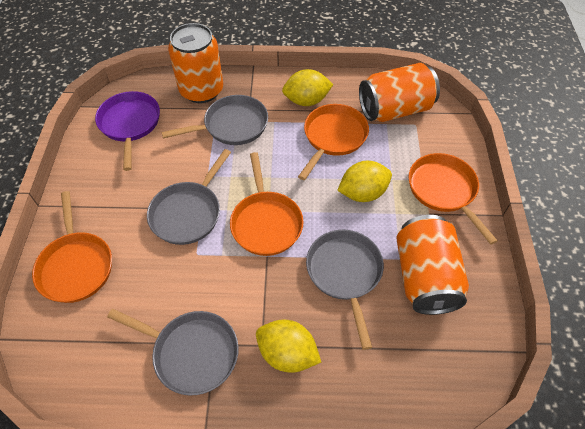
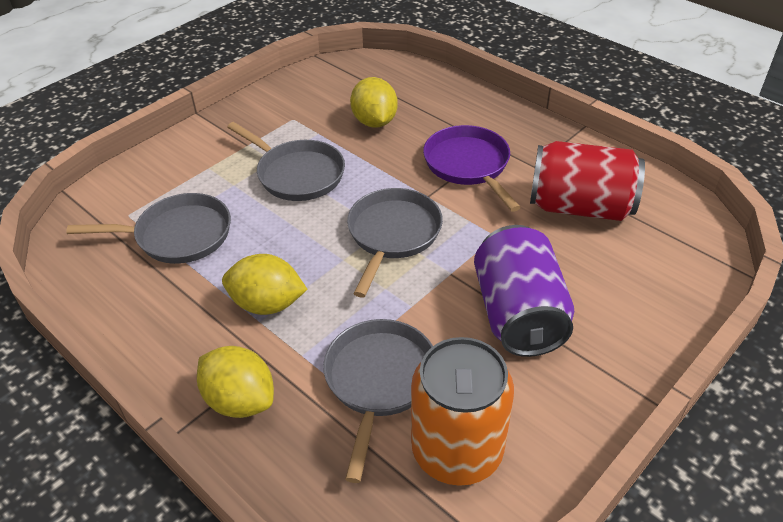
orange can: 3 -> 1
orange pan: 4 -> 0
purple can: 0 -> 1
red can: 0 -> 1

